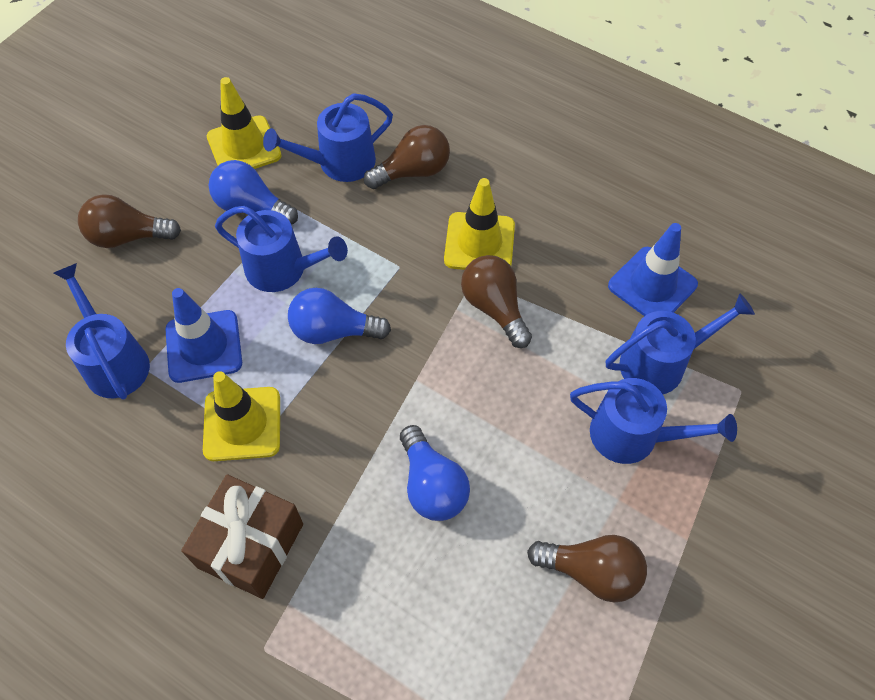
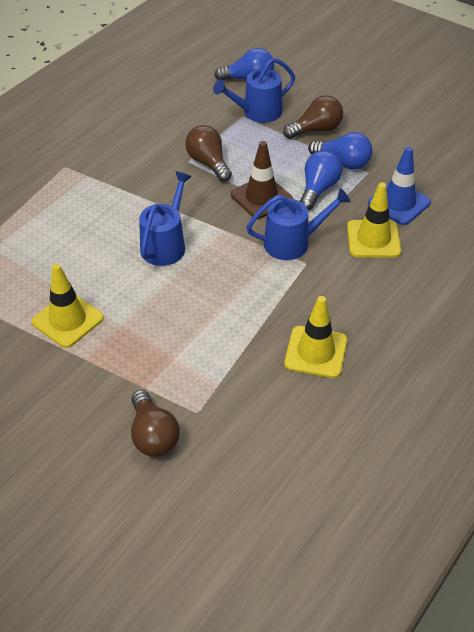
blue traffic cone: 2 -> 1
blue watering can: 5 -> 3
brown gift: 1 -> 0
brown light bulb: 4 -> 3
brown traffic cone: 0 -> 1

